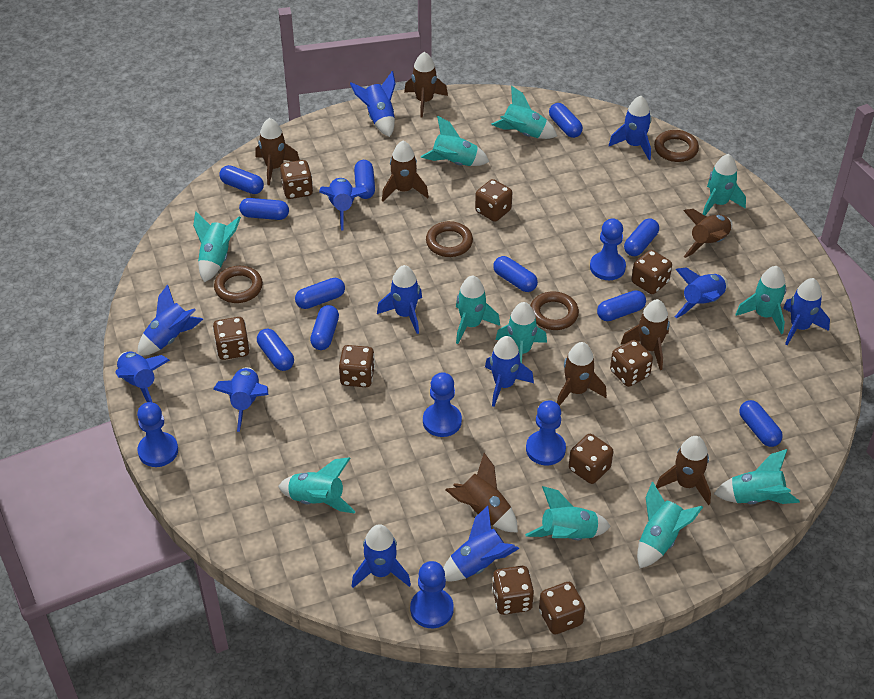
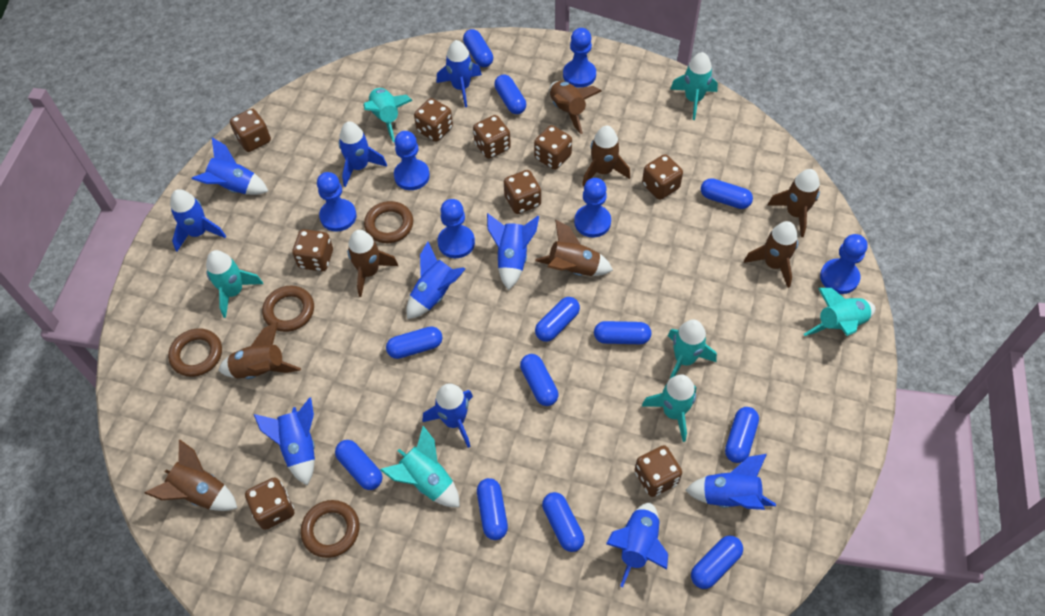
blue capsule: 11 -> 12
blue pawn: 5 -> 6
blue rocket: 12 -> 10
turquoise rocket: 11 -> 7

